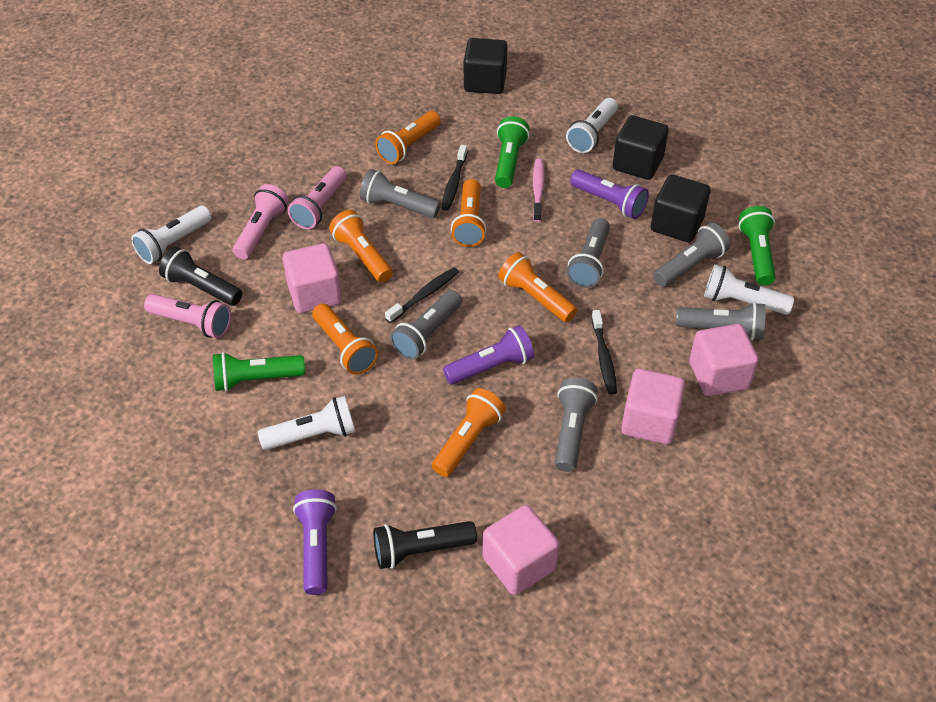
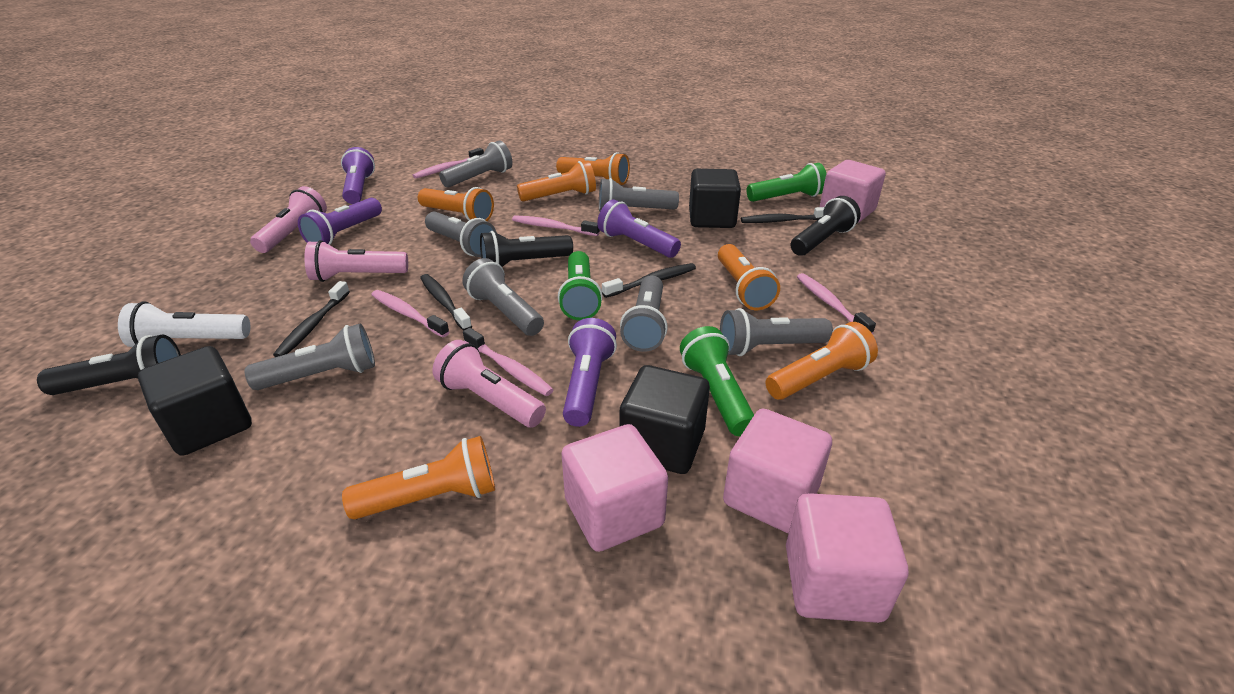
black flashlight: 2 -> 3
black toothbrush: 3 -> 4
grey flashlight: 6 -> 7
pink toothbrush: 1 -> 5
purple flashlight: 3 -> 4
white flashlight: 4 -> 1

